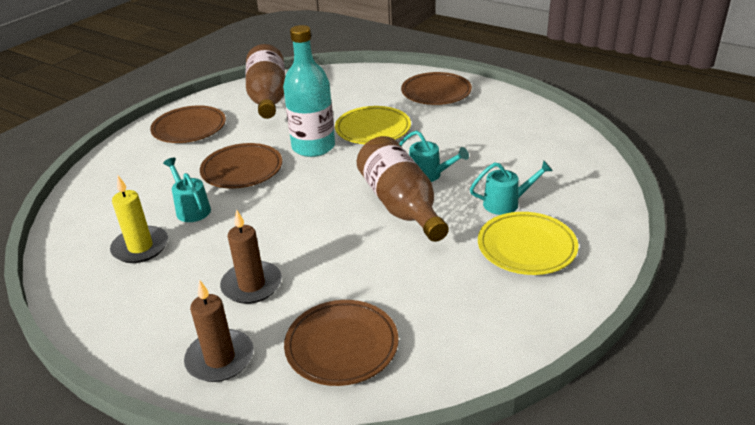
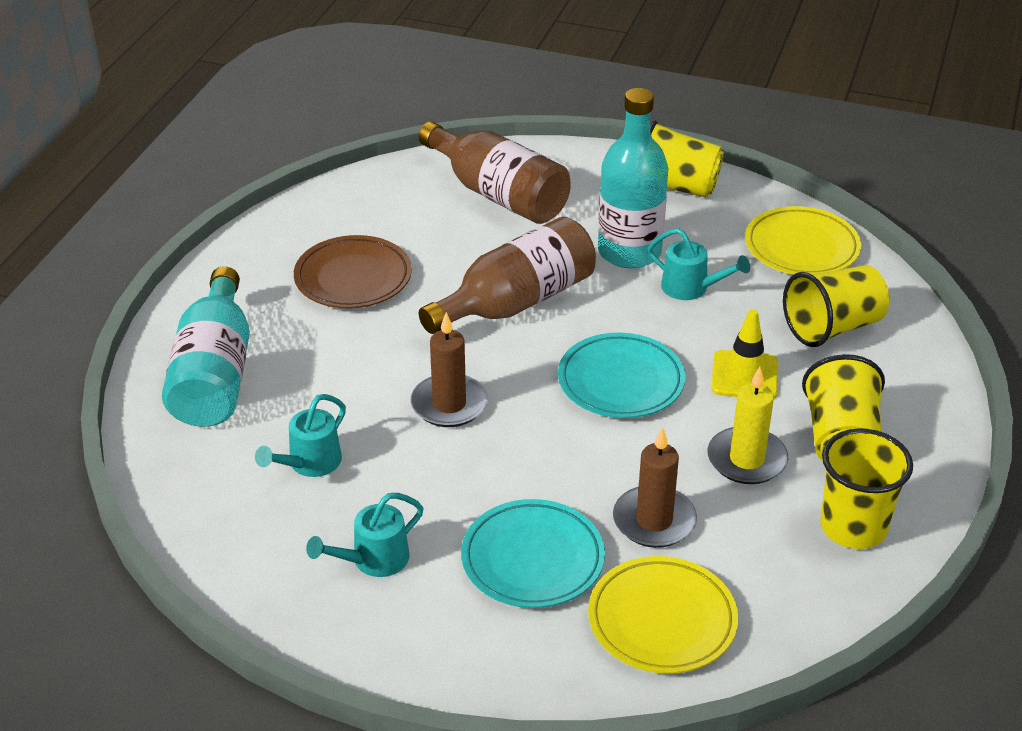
brown plate: 4 -> 1
turquoise bottle: 1 -> 2
turquoise plate: 0 -> 2
yellow cup: 0 -> 4
yellow traffic cone: 0 -> 1

